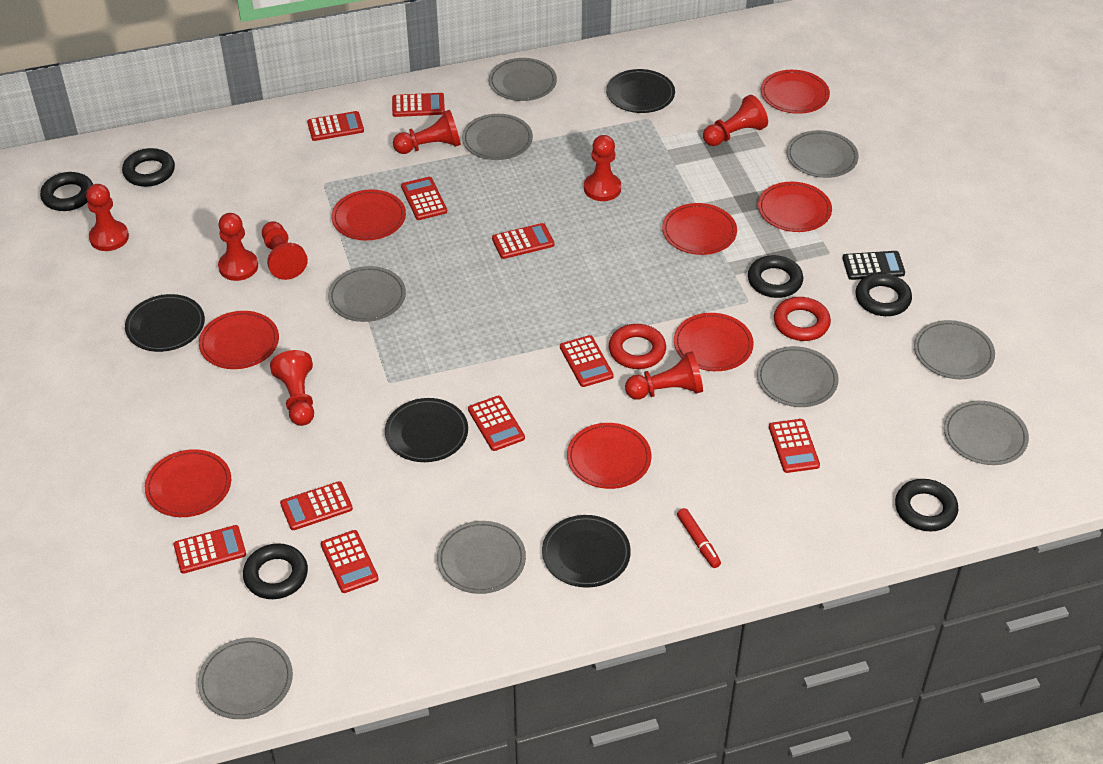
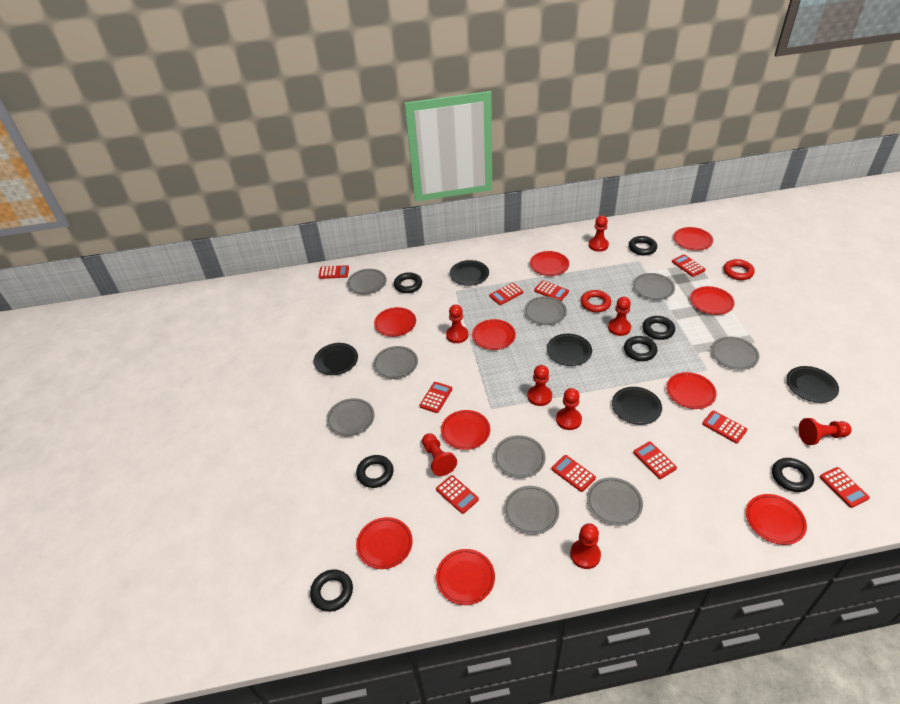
black calculator: 1 -> 0
black plate: 4 -> 5
black ring: 6 -> 7
red marker: 1 -> 0
red plate: 8 -> 10

